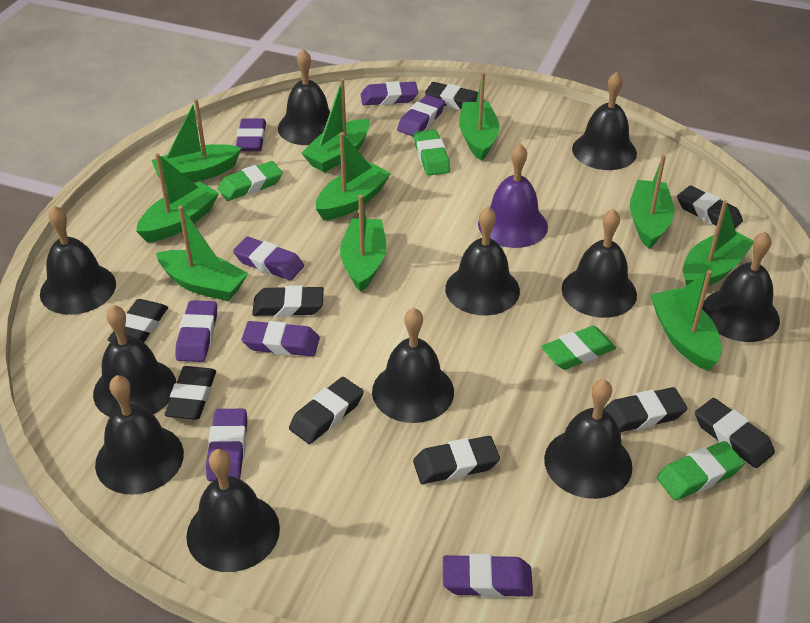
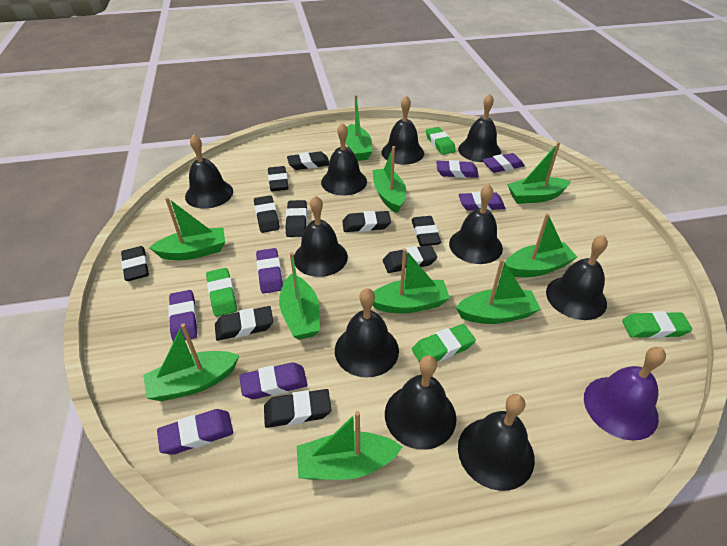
black bell: 11 -> 10
black eraser: 9 -> 10
purple eraser: 8 -> 7

